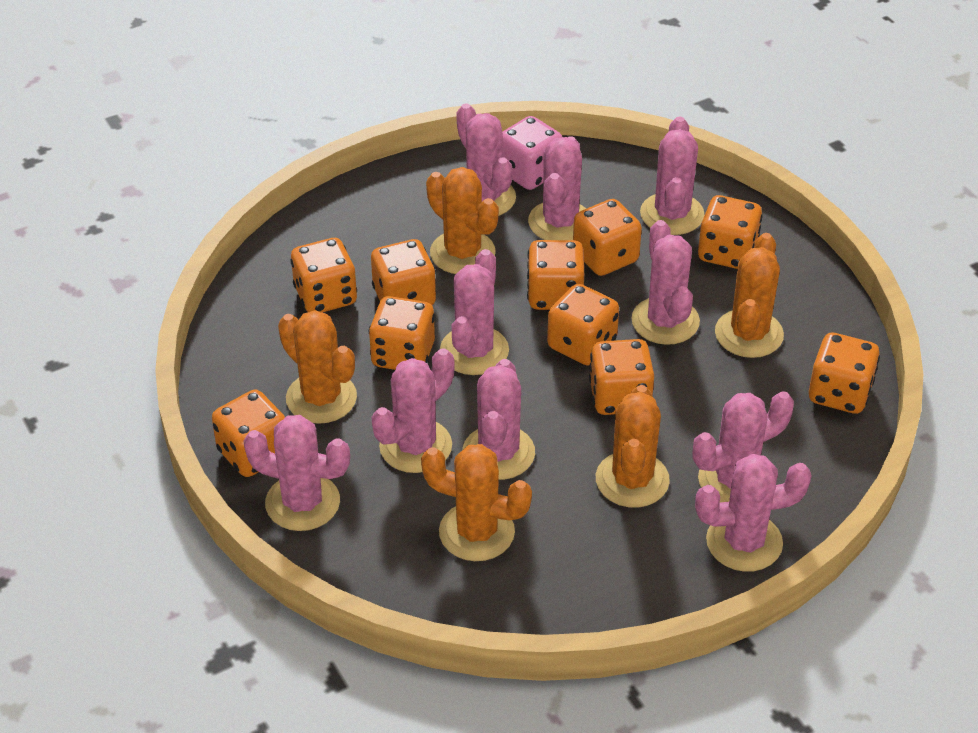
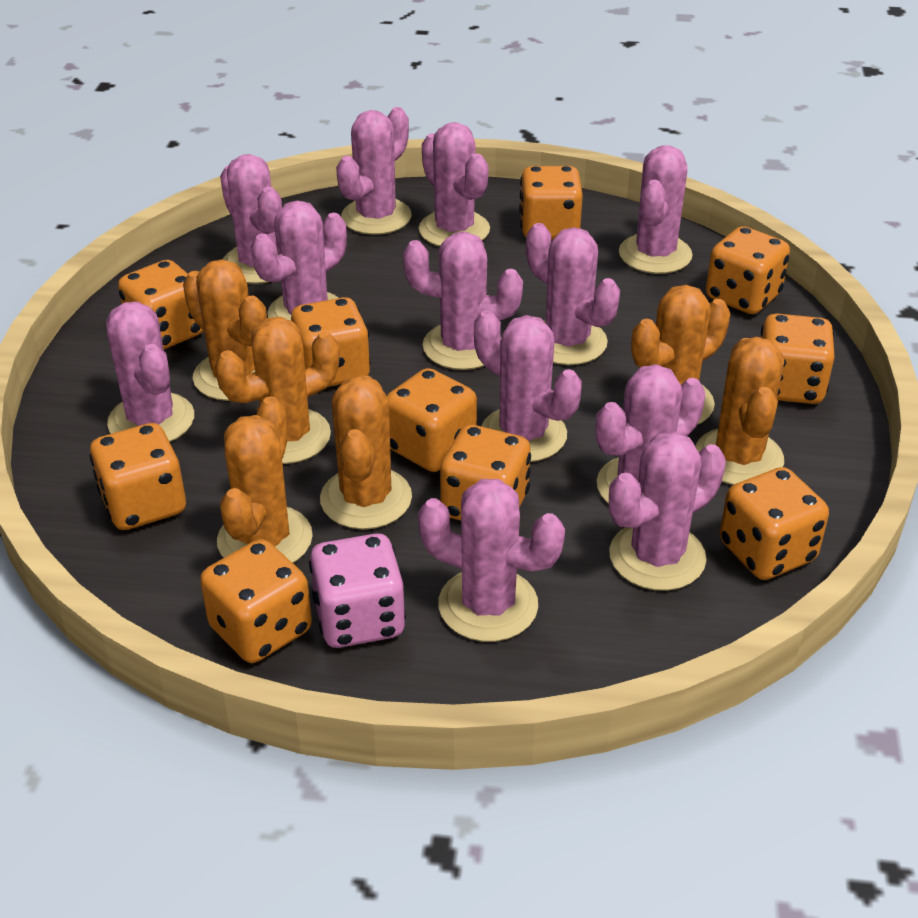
orange cactus: 5 -> 6
pink cactus: 10 -> 12

